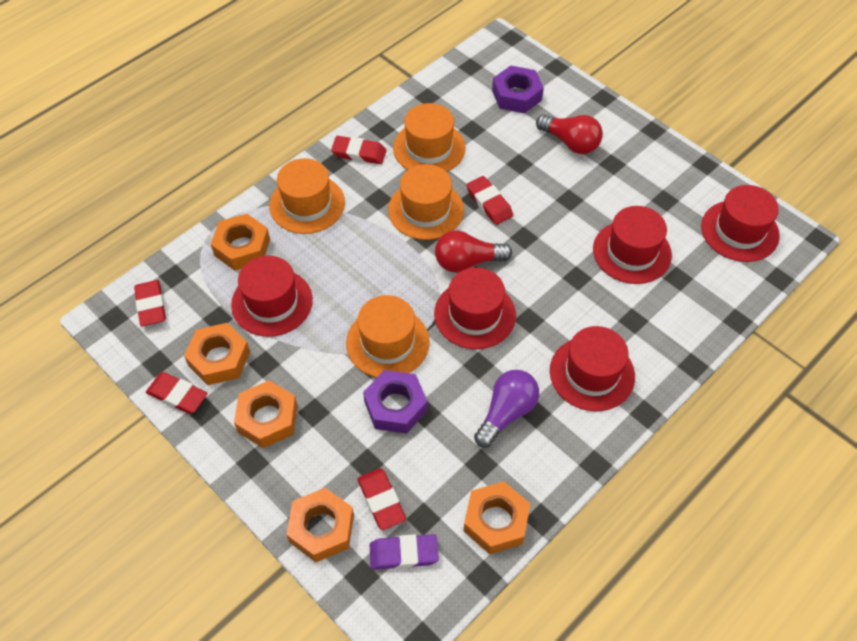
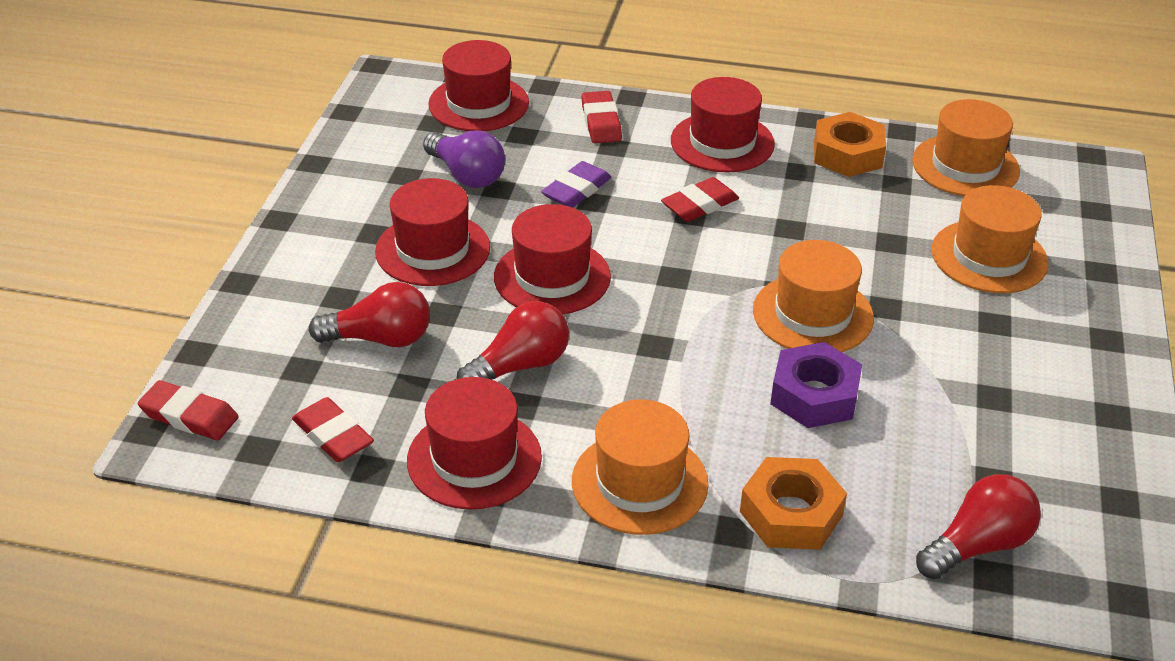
orange nut: 5 -> 2
purple nut: 2 -> 1
red eraser: 5 -> 4
red light bulb: 2 -> 3

